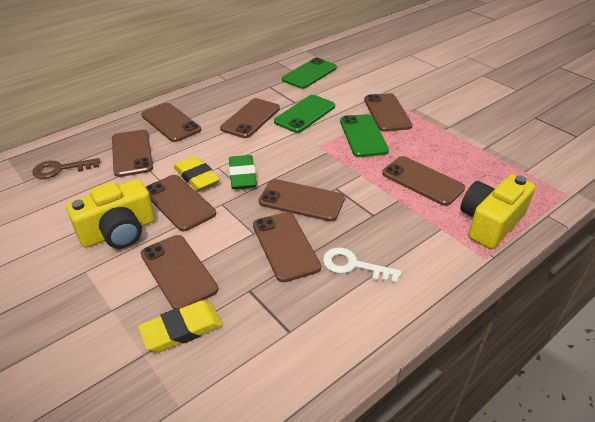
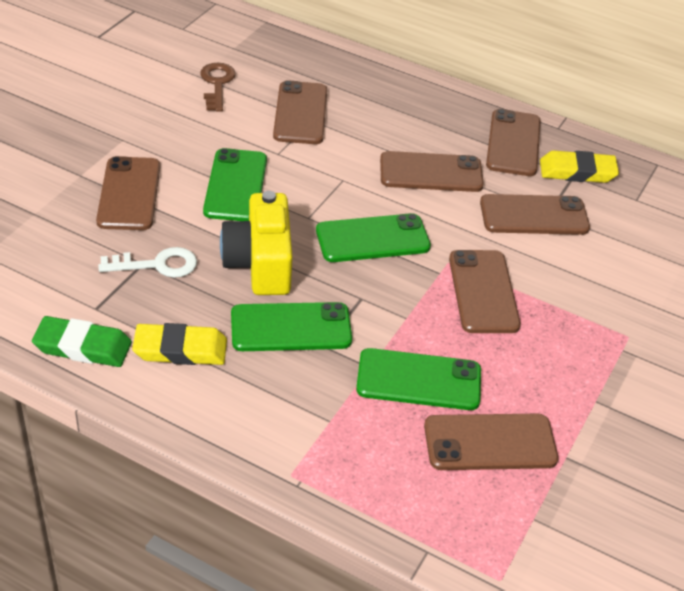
brown phone: 9 -> 7
green phone: 3 -> 4
yellow camera: 2 -> 1

